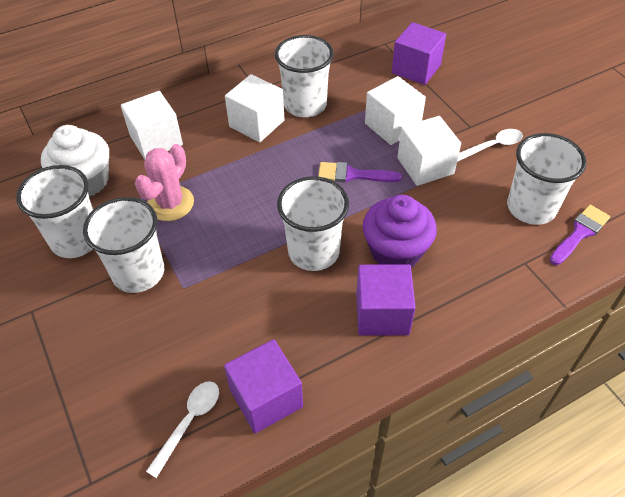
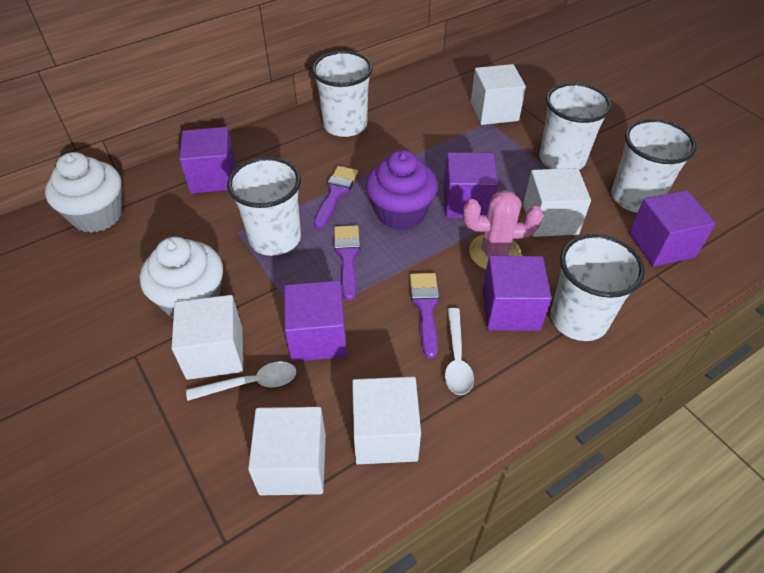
purple brush: 2 -> 3
purple cube: 3 -> 5
white cube: 4 -> 5
white cupcake: 1 -> 2

